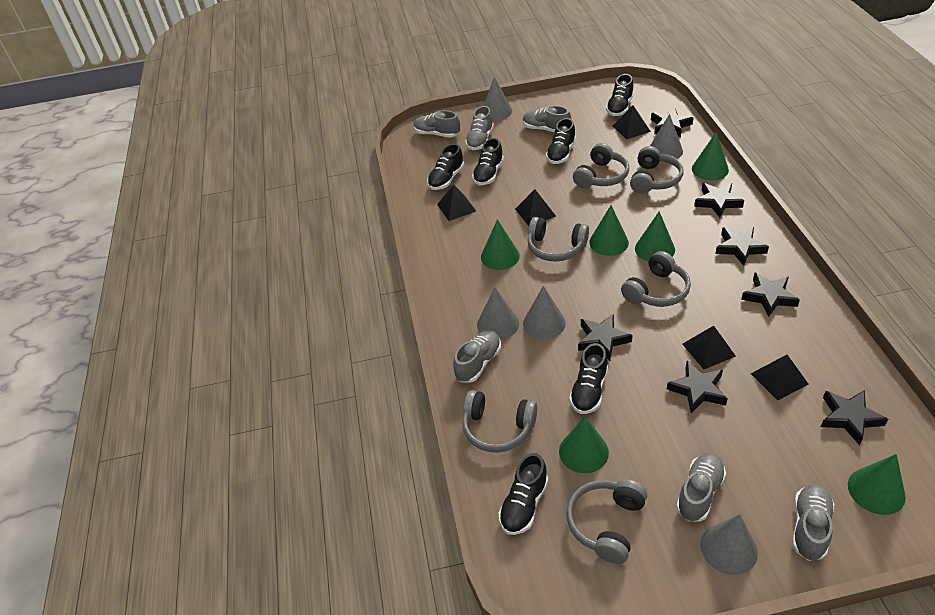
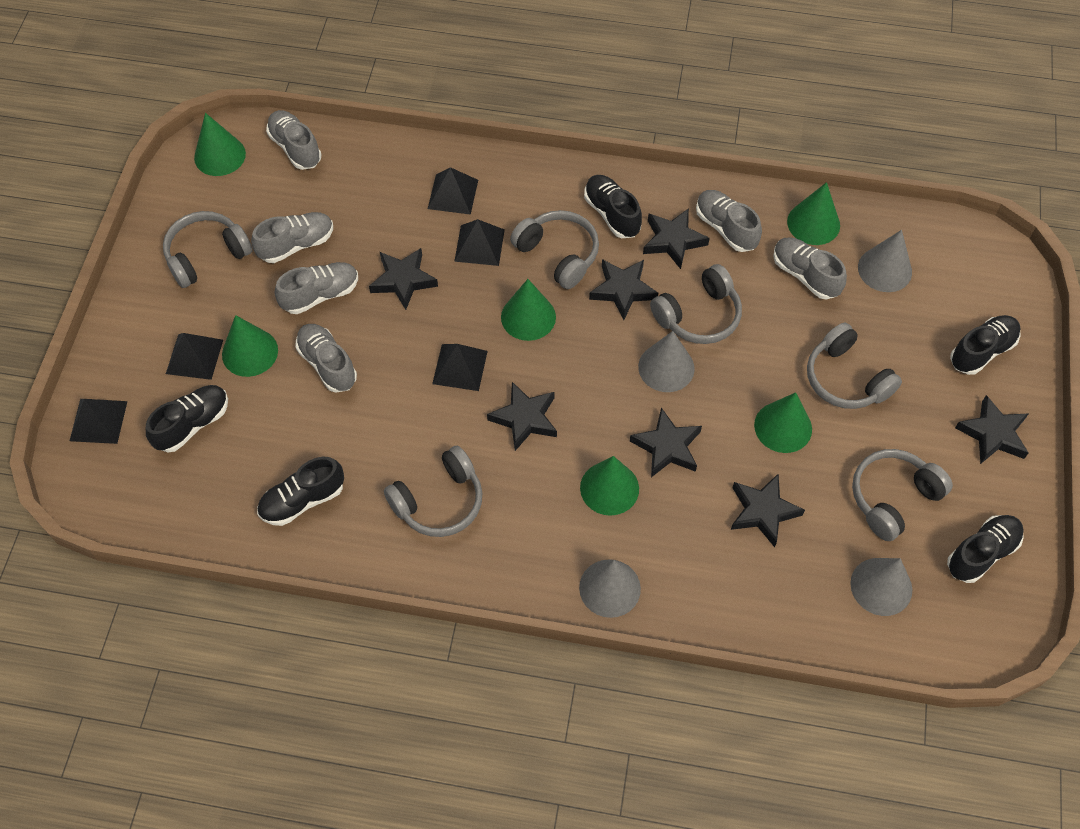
black shoe: 6 -> 5
grey cone: 5 -> 4

